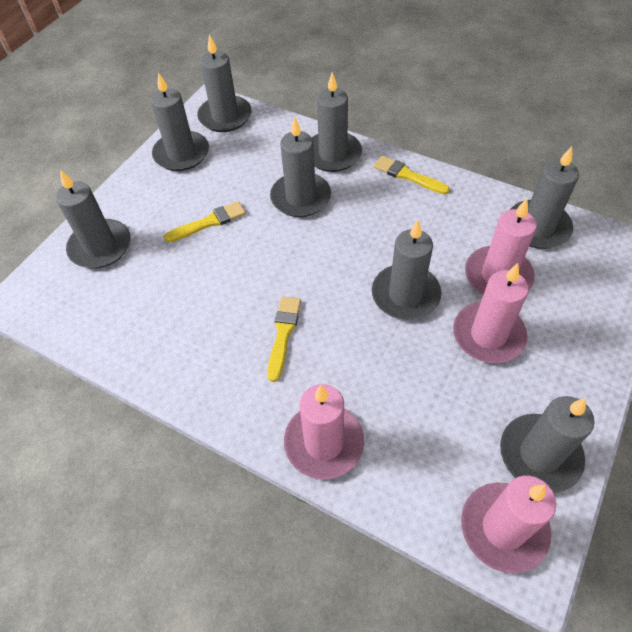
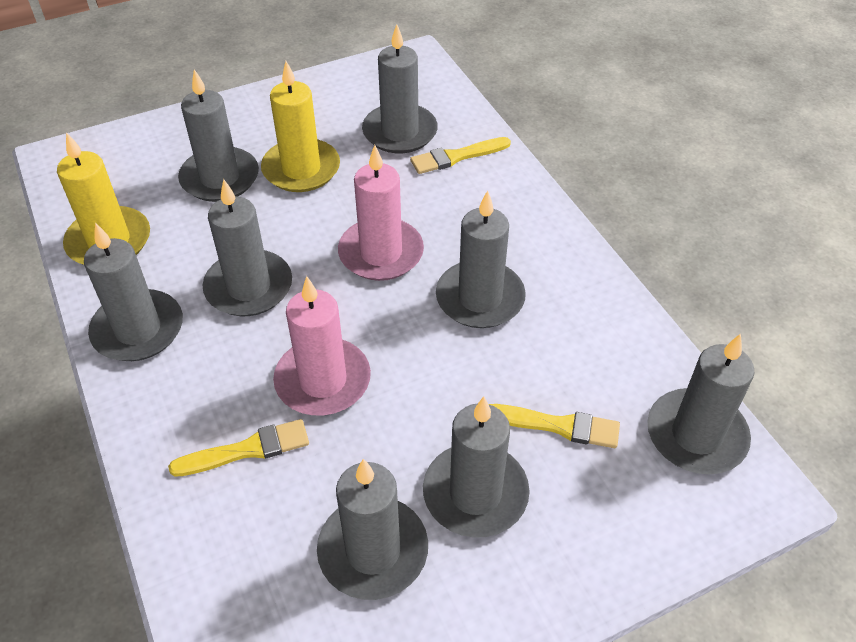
pink candle: 4 -> 2
yellow candle: 0 -> 2

